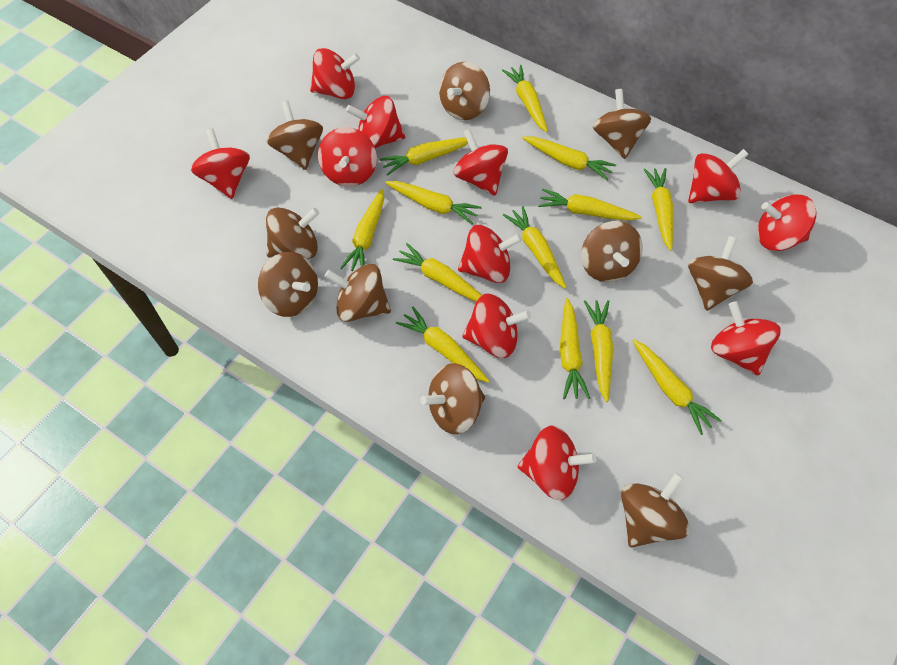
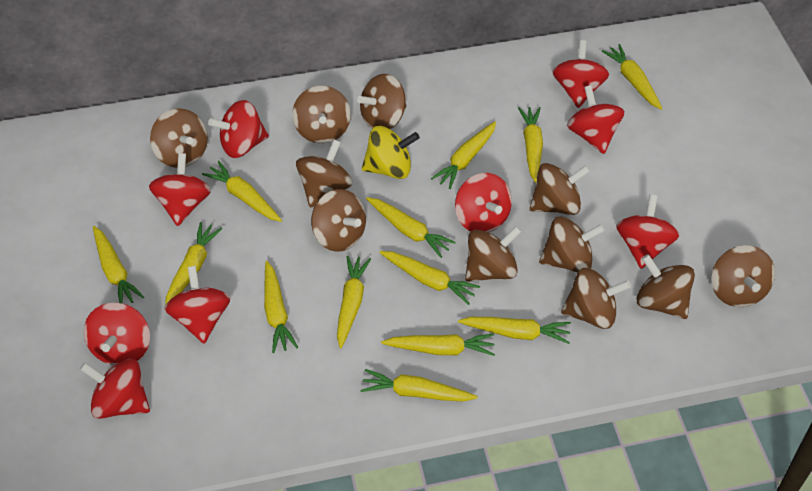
brown spinning top: 10 -> 11
red spinning top: 11 -> 9
yellow spinning top: 0 -> 1

